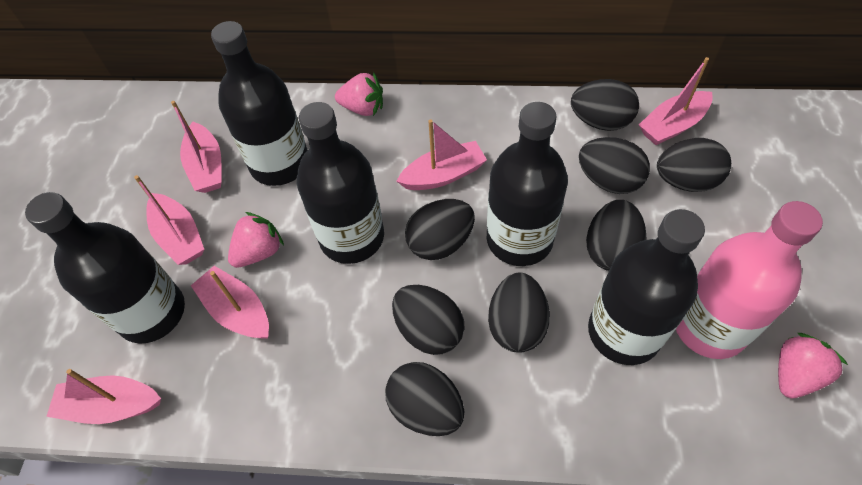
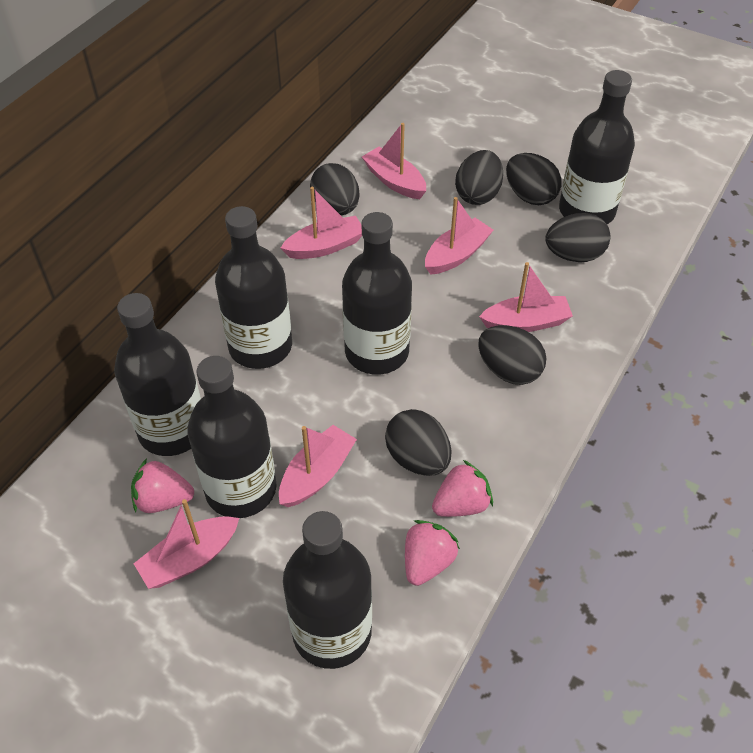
black bottle: 5 -> 6
black egg: 8 -> 6
pink bottle: 1 -> 0

